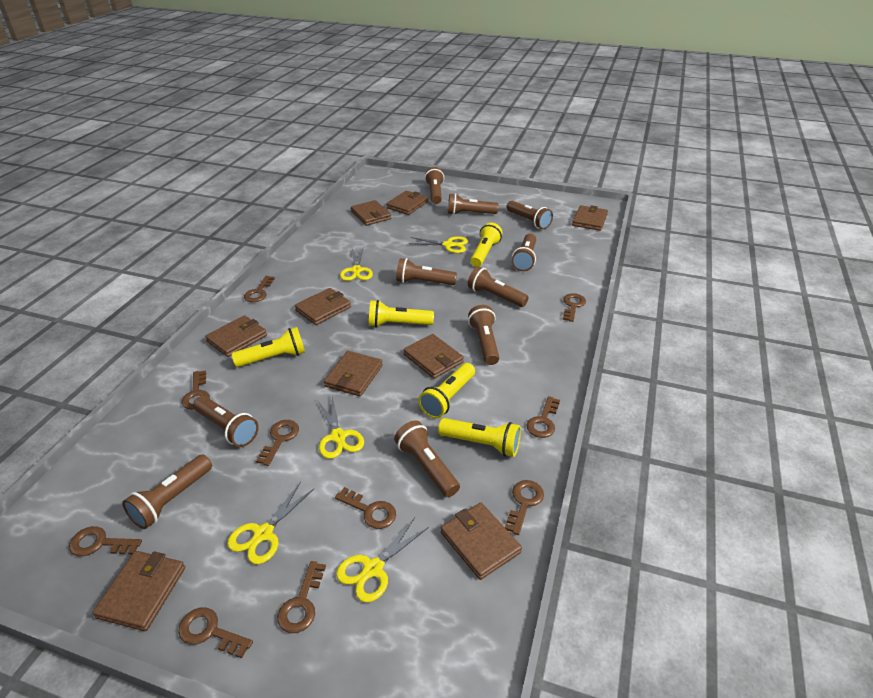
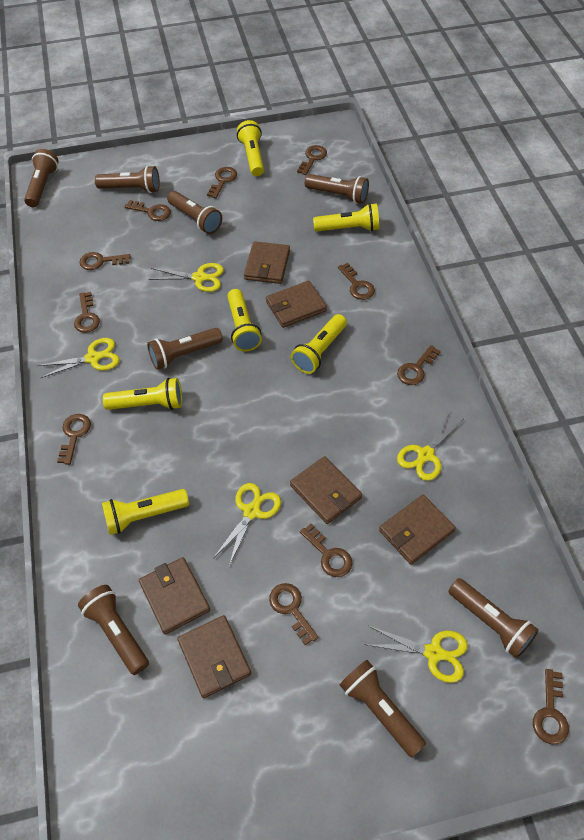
brown flashlight: 10 -> 8
brown key: 10 -> 11
brown wallet: 9 -> 6
yellow flashlight: 5 -> 6

